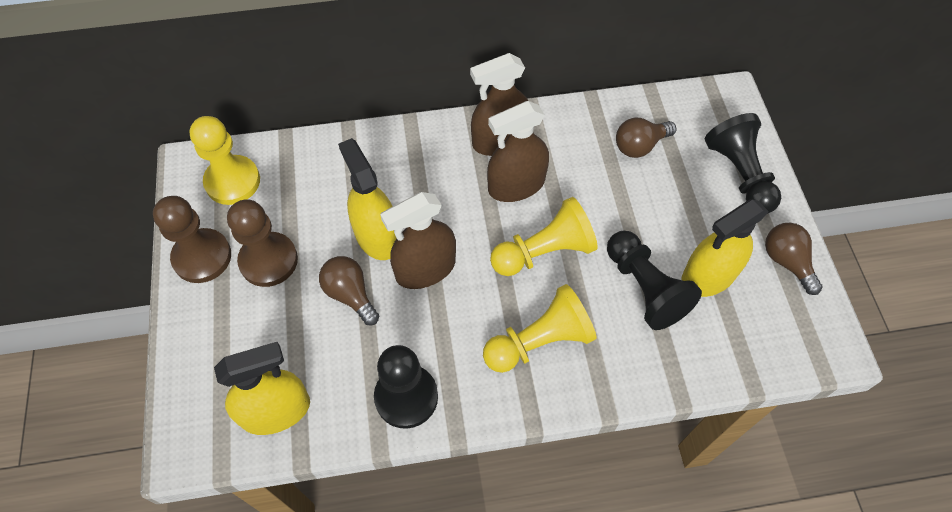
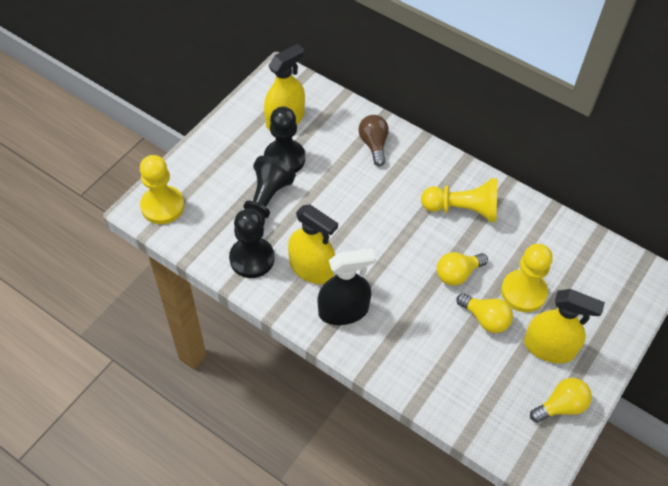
black spray bottle: 0 -> 1
brown light bulb: 3 -> 1
brown pawn: 2 -> 0
brown spray bottle: 3 -> 0
yellow light bulb: 0 -> 3

